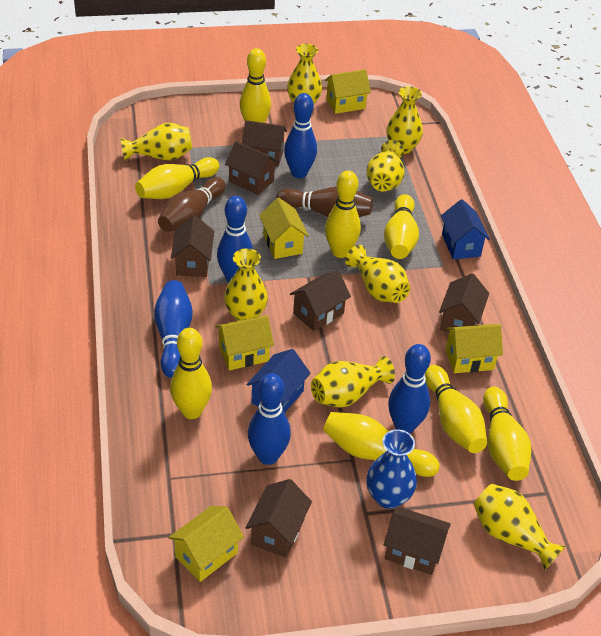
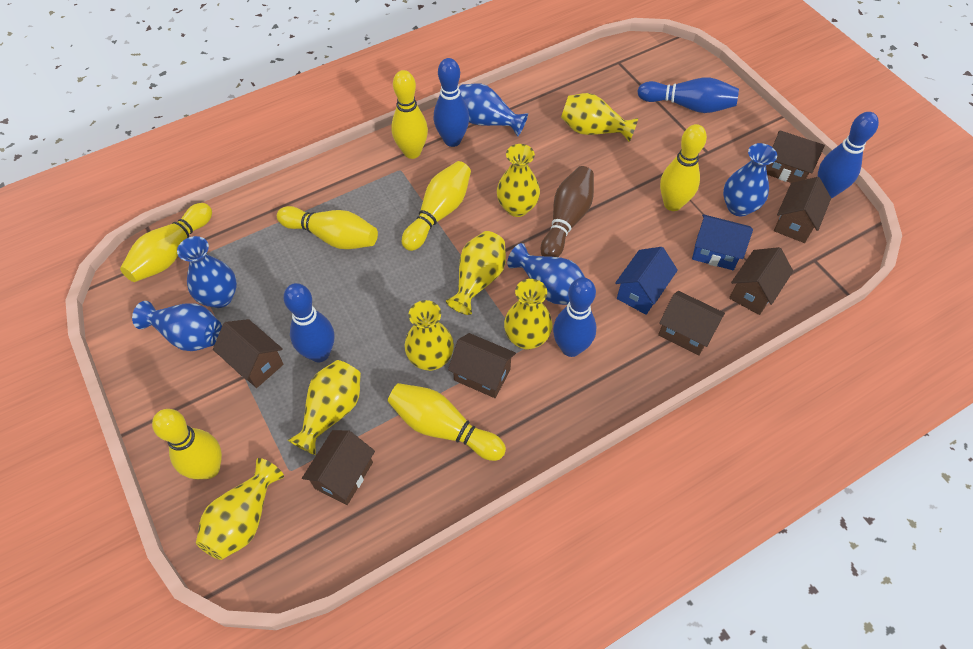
blue vase: 1 -> 5
brown bowling pin: 2 -> 1
yellow bowling pin: 8 -> 7
yellow house: 5 -> 0
yellow vase: 8 -> 7

